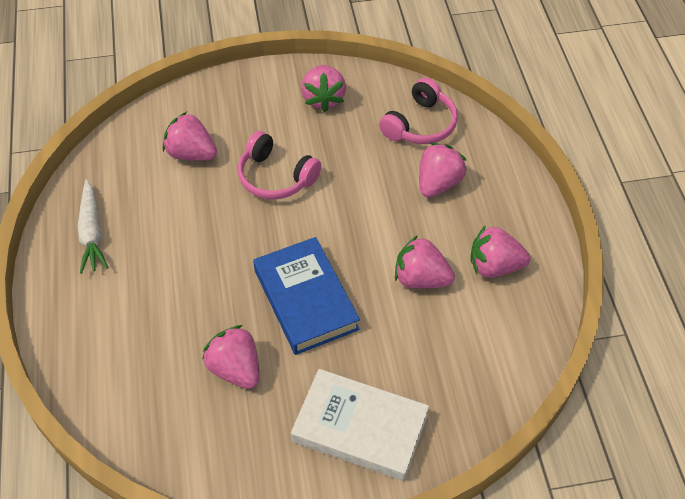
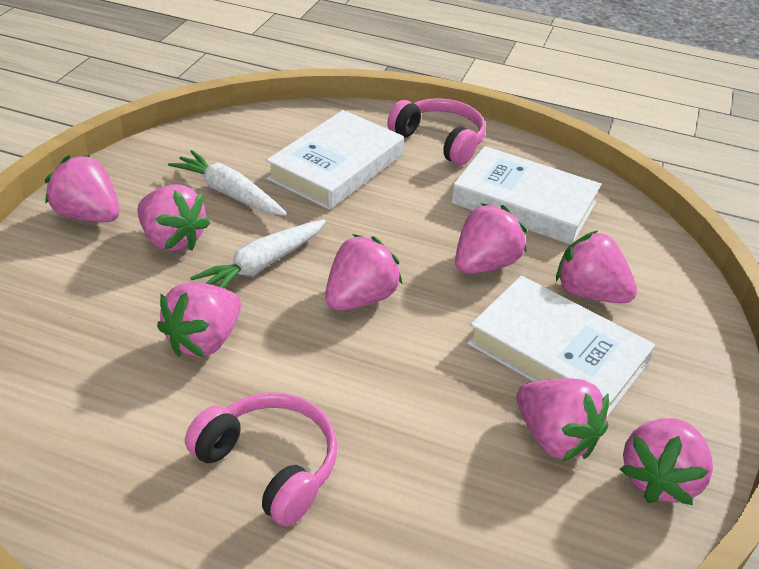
blue book: 1 -> 0
pink strawberry: 6 -> 8
white book: 1 -> 3
white carrot: 1 -> 2

